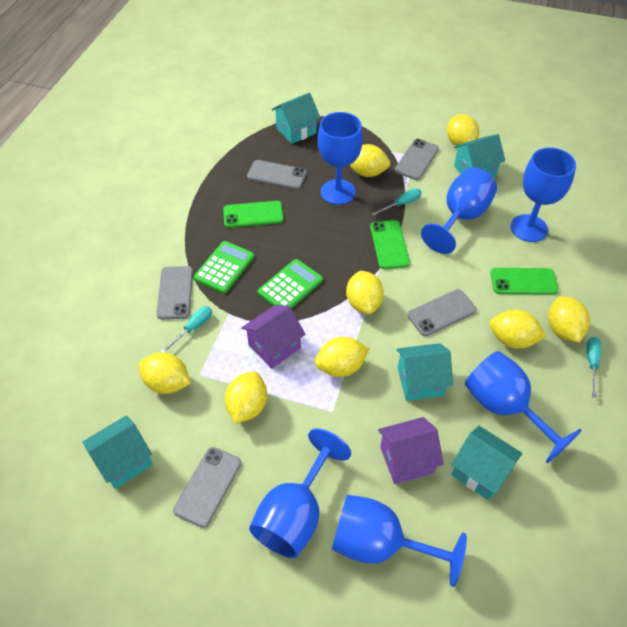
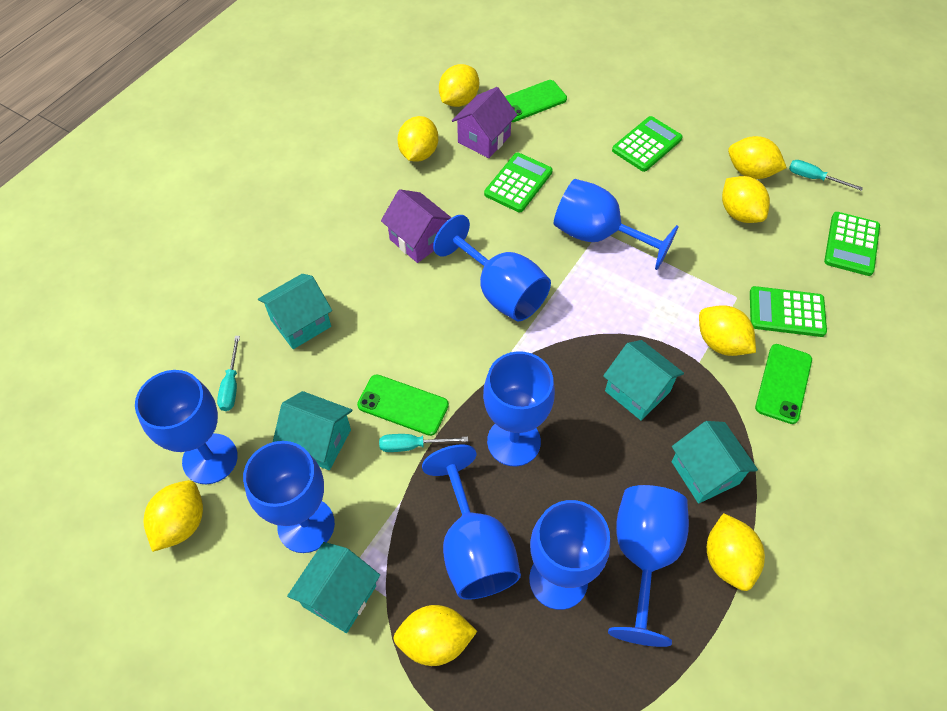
blue goblet: 6 -> 8
green calculator: 2 -> 4
grey phone: 5 -> 0

